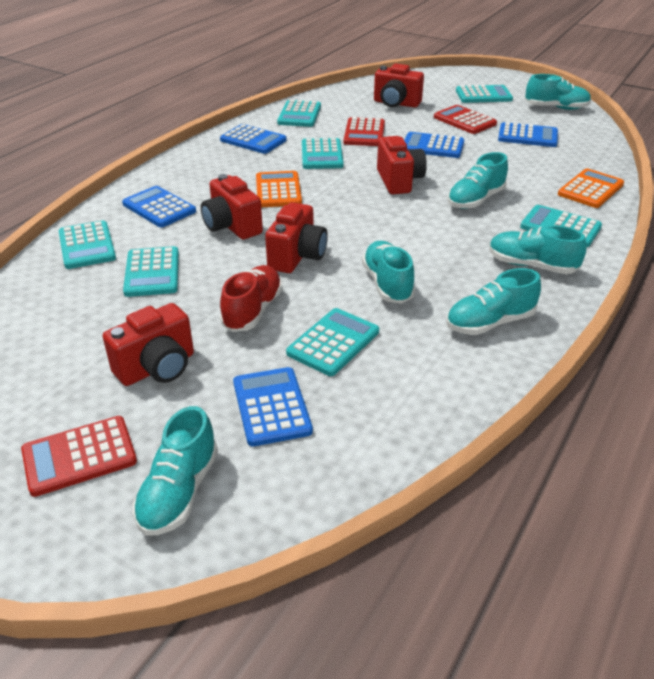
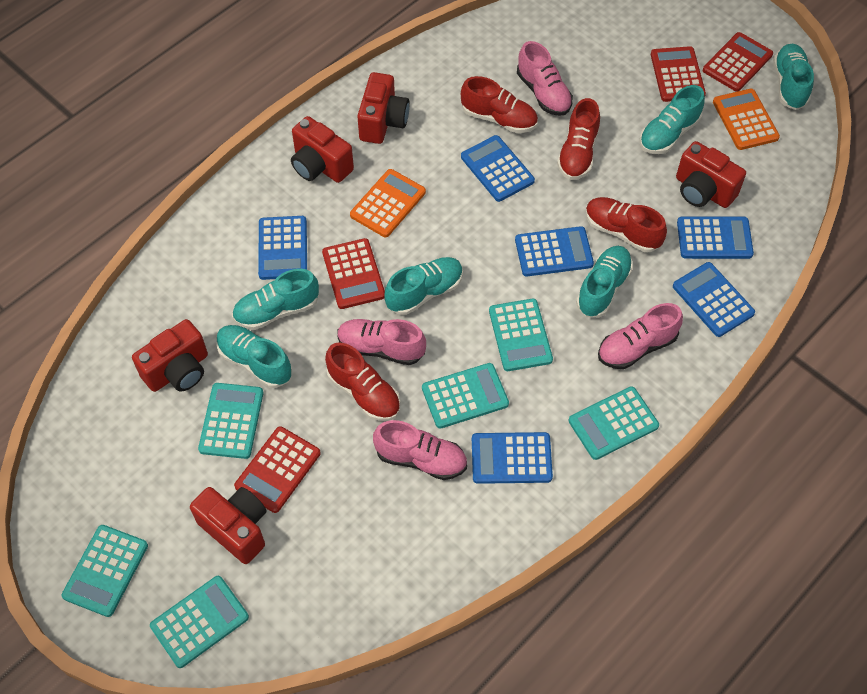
blue calculator: 5 -> 6
pink shoe: 0 -> 4
red calculator: 3 -> 4
red shoe: 1 -> 4
turquoise calculator: 7 -> 6

